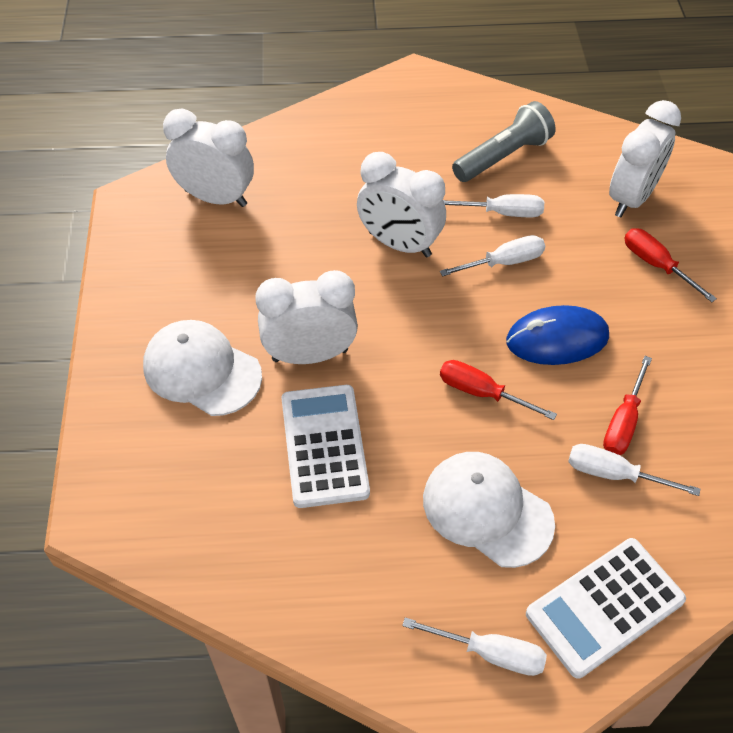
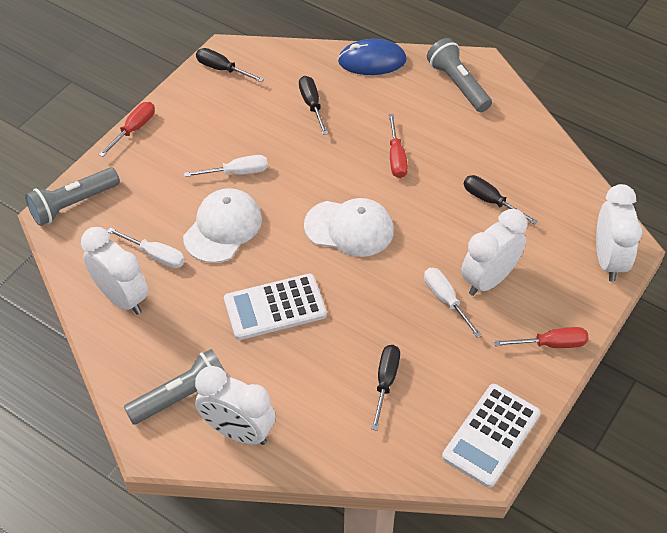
black screwdriver: 0 -> 4
grey flashlight: 1 -> 3
white screwdriver: 4 -> 3

